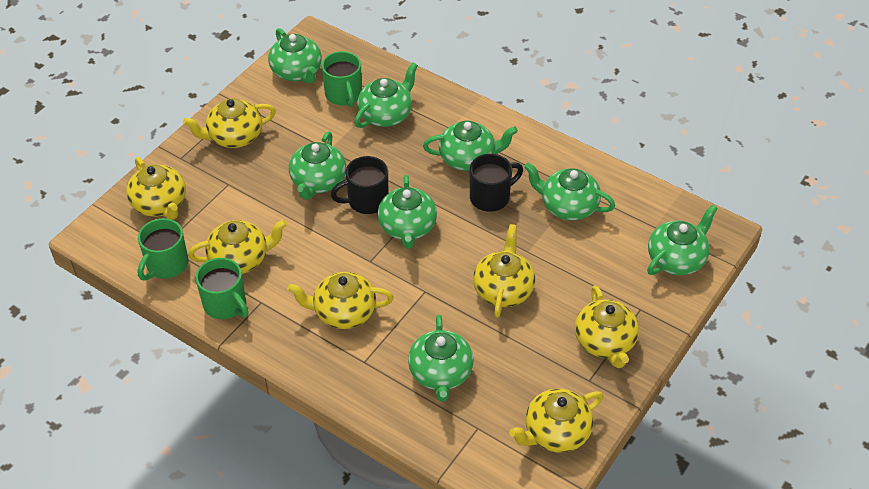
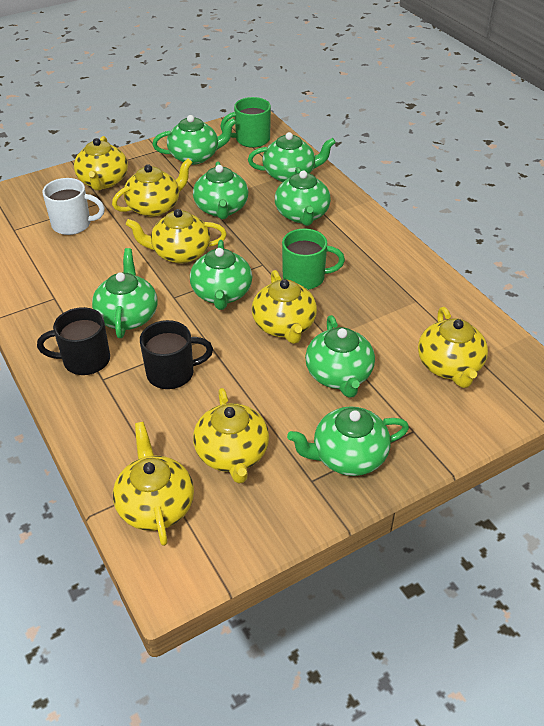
green mug: 3 -> 2
white mug: 0 -> 1

